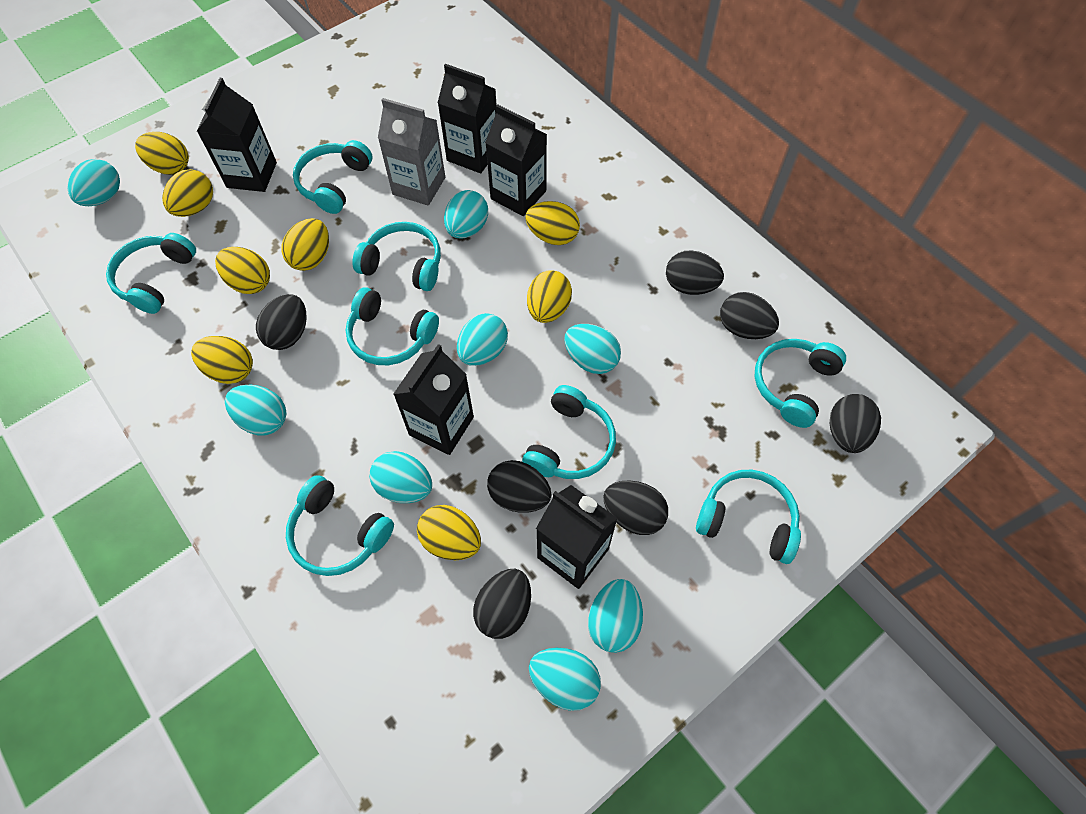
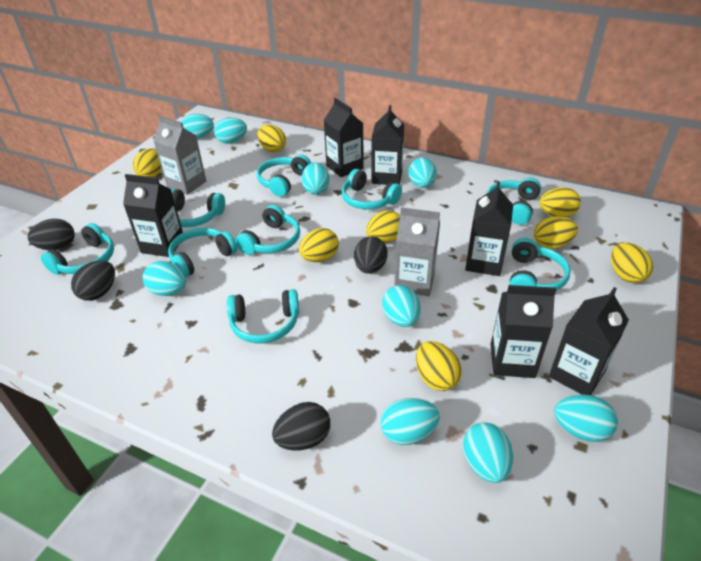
black carton: 5 -> 6
black egg: 7 -> 4
grey carton: 1 -> 2
turquoise egg: 8 -> 9
turquoise headphones: 8 -> 9

